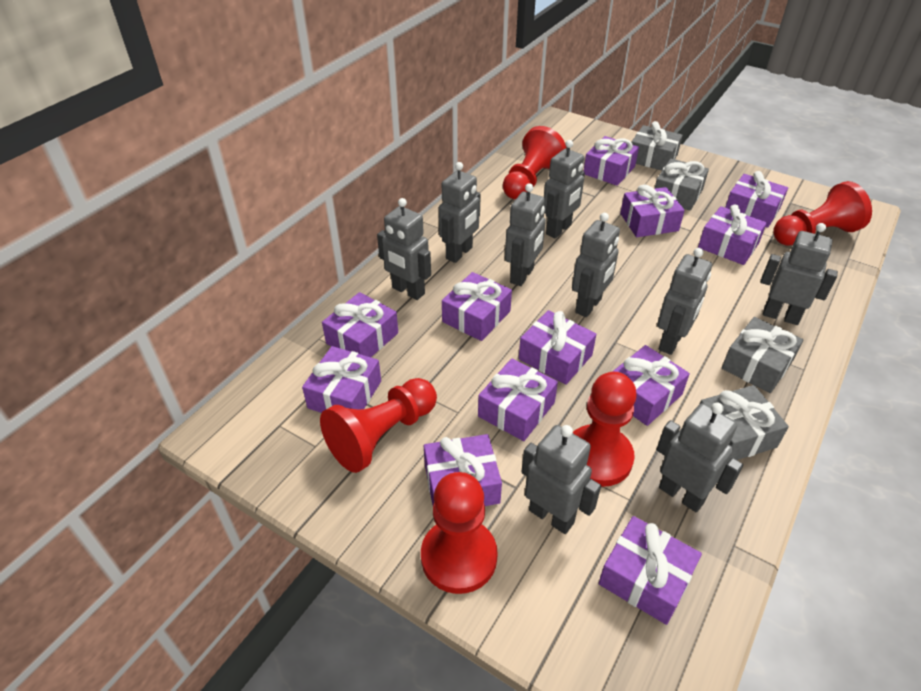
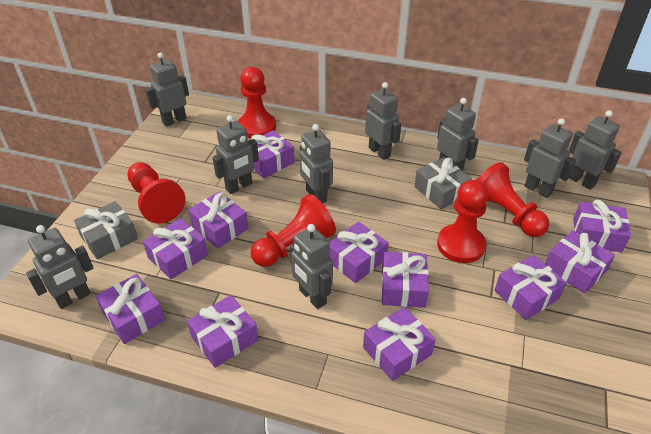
grey gift: 4 -> 2
purple gift: 12 -> 11

